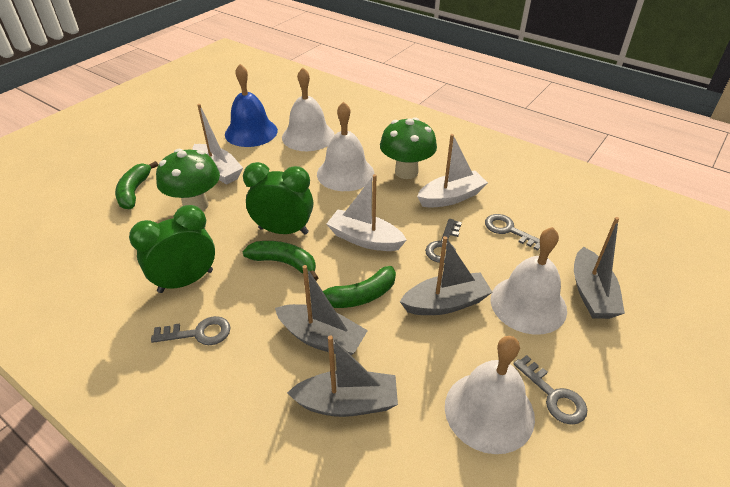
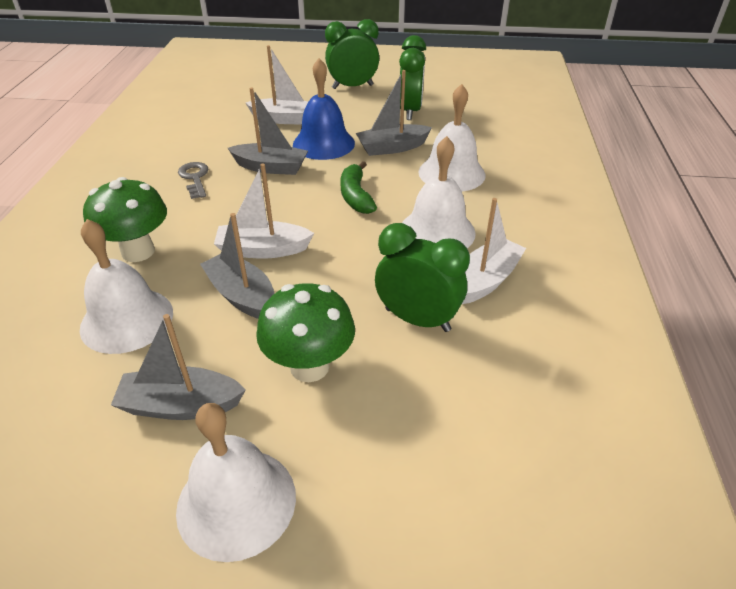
green banana: 3 -> 1
green clock: 2 -> 3
grey key: 4 -> 1

